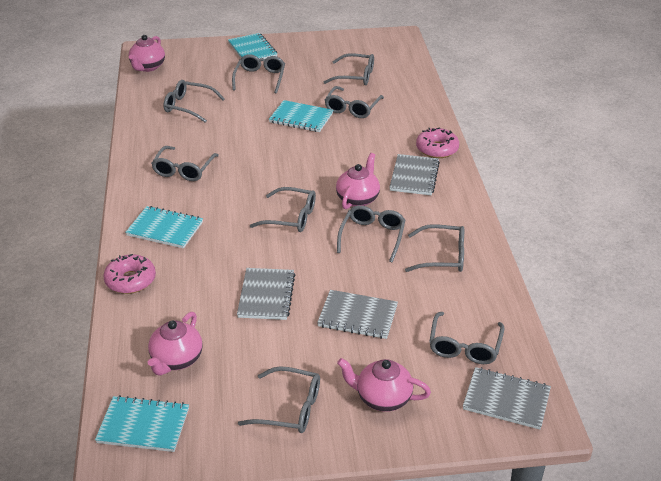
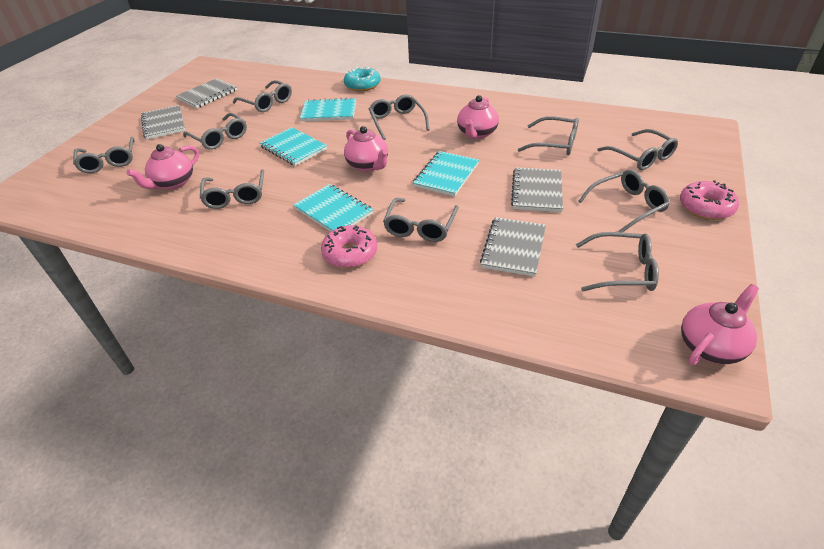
turquoise donut: 0 -> 1

